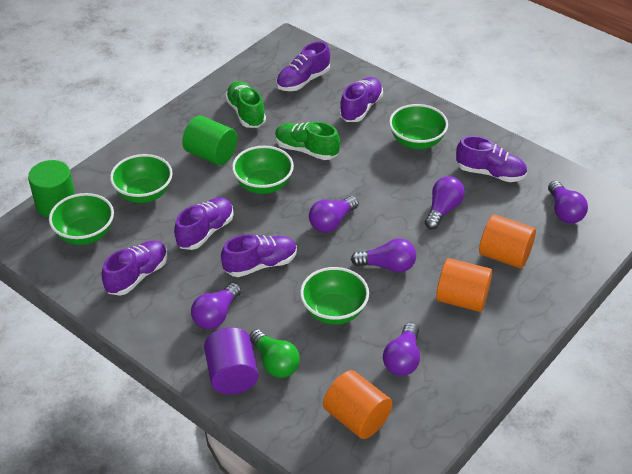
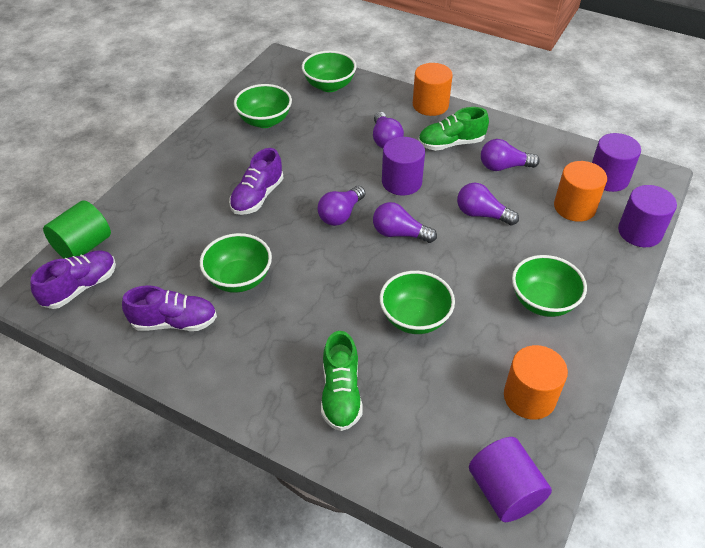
green cylinder: 2 -> 1
green light bulb: 1 -> 0
purple cylinder: 1 -> 4
purple light bulb: 6 -> 5
purple shoe: 6 -> 3

